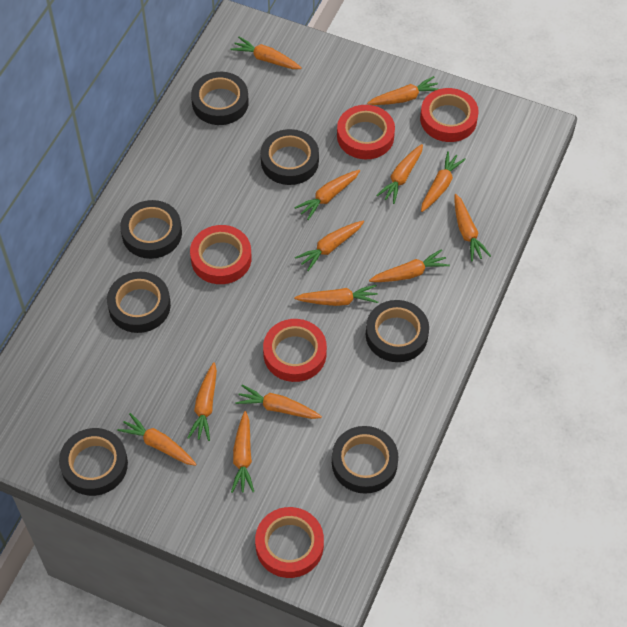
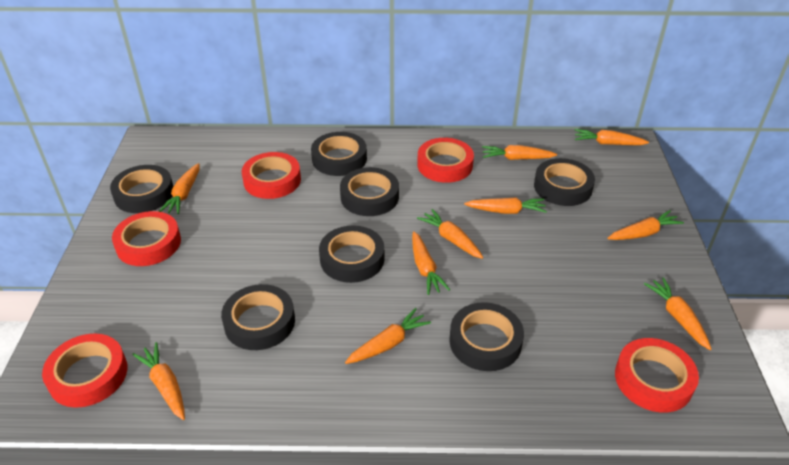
orange carrot: 13 -> 10

